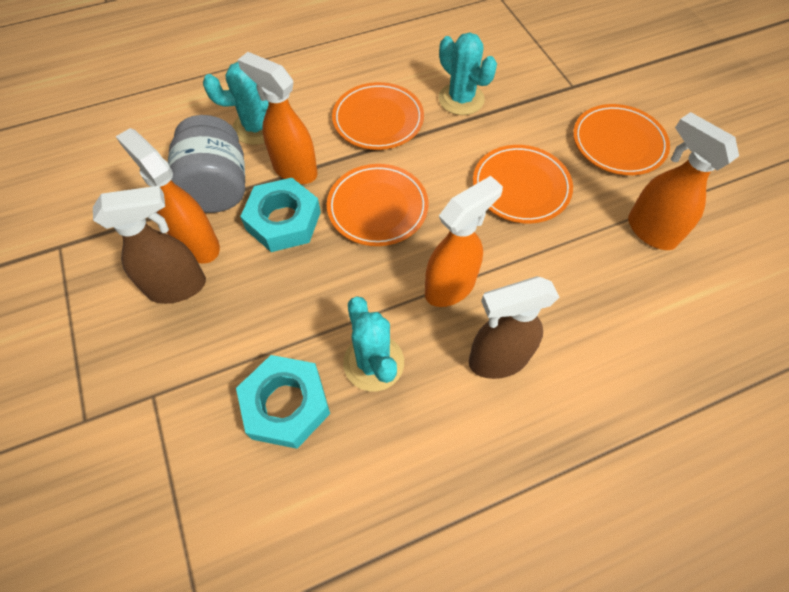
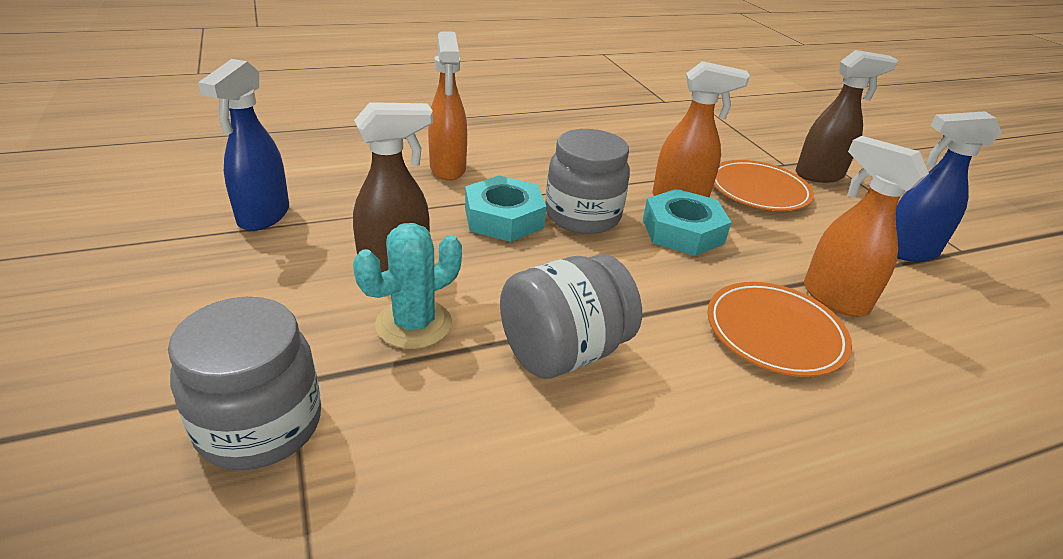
blue spray bottle: 0 -> 2
grey jar: 1 -> 3
orange plate: 4 -> 2
orange spray bottle: 4 -> 3
turquoise cactus: 3 -> 1

